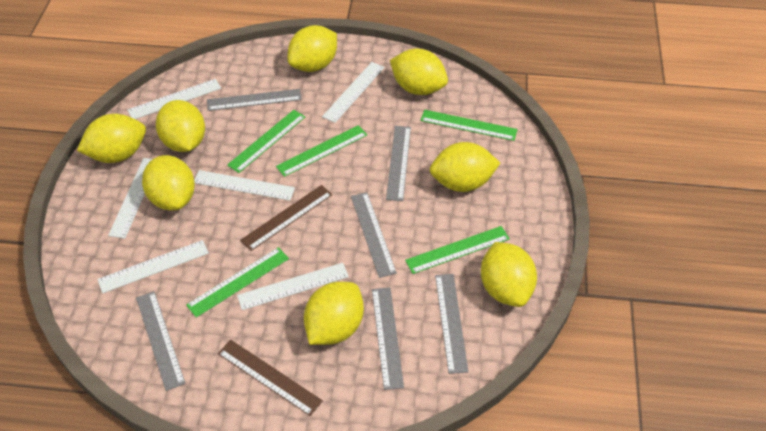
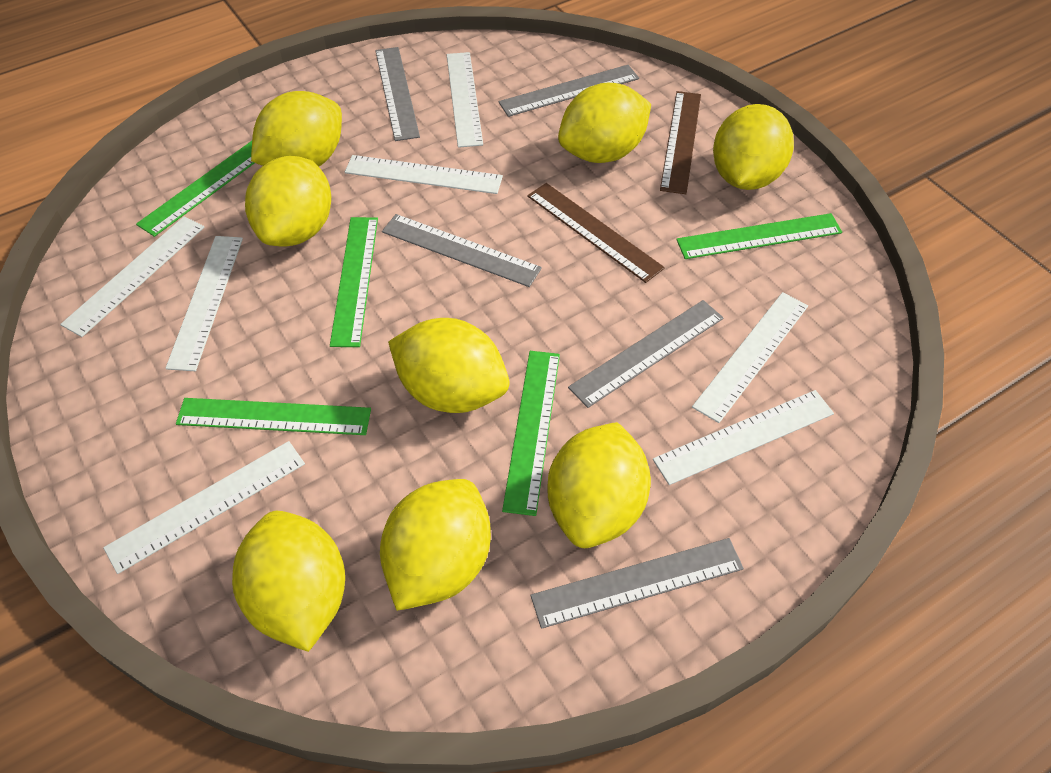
grey ruler: 6 -> 5
white ruler: 6 -> 7

